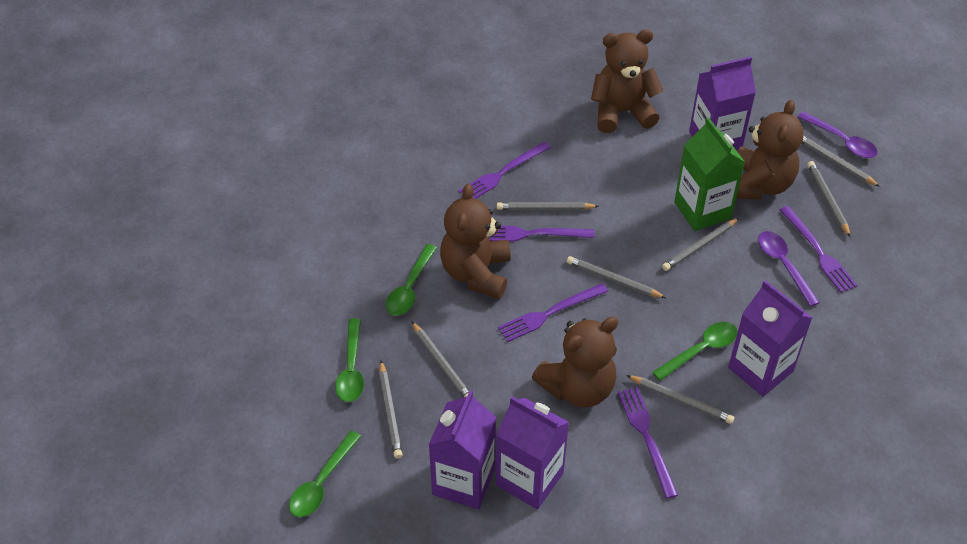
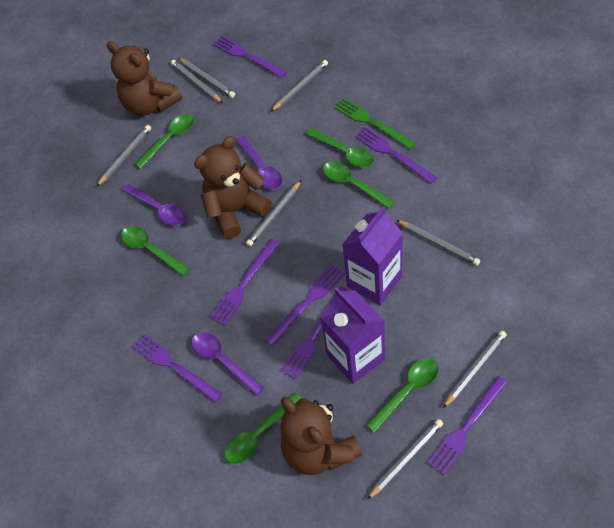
brown teddy bear: 4 -> 3
green carton: 1 -> 0
green fork: 0 -> 1
green spoon: 4 -> 6
purple carton: 4 -> 2
purple fork: 5 -> 7
purple spoon: 2 -> 3

